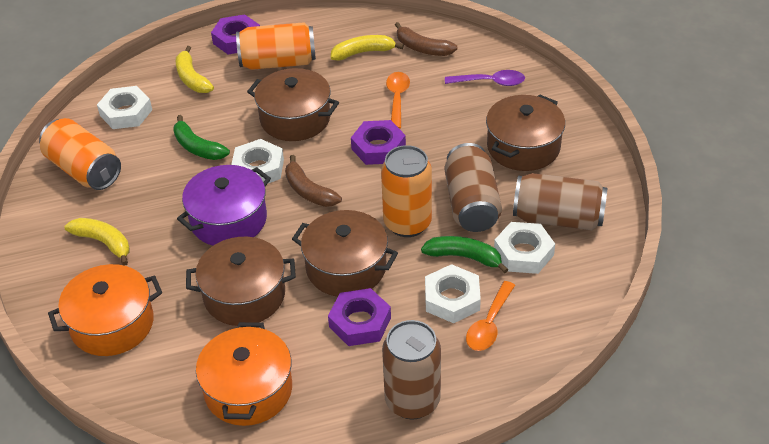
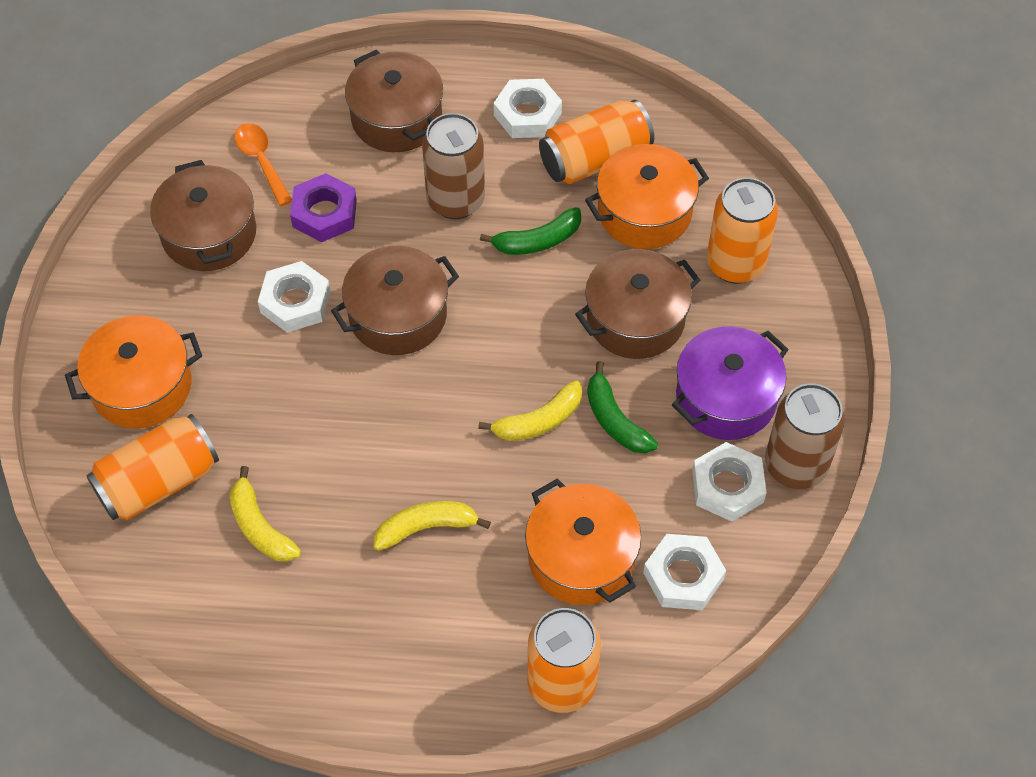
brown banana: 2 -> 0
brown can: 3 -> 2
orange can: 3 -> 4
orange pot: 2 -> 3
orange spoon: 2 -> 1
purple nut: 3 -> 1
purple spoon: 1 -> 0

